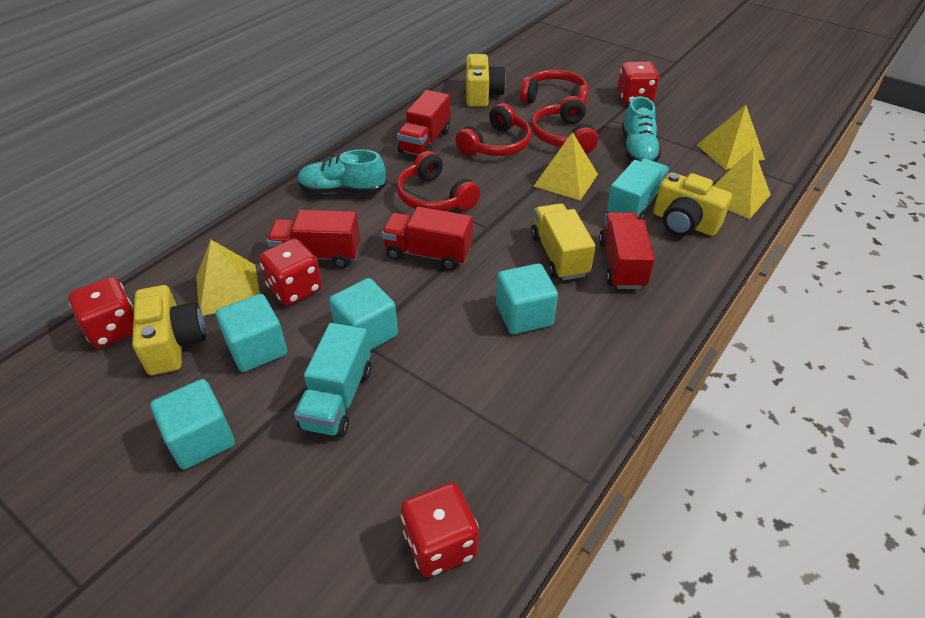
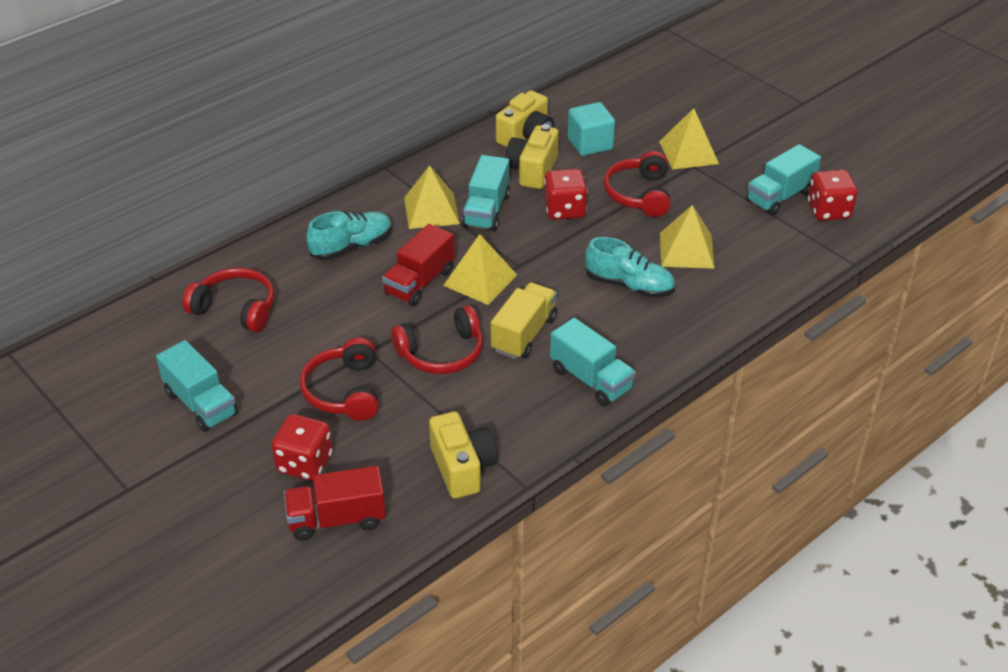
red dice: 4 -> 3
red truck: 4 -> 2
turquoise cube: 4 -> 1
turquoise truck: 2 -> 4

